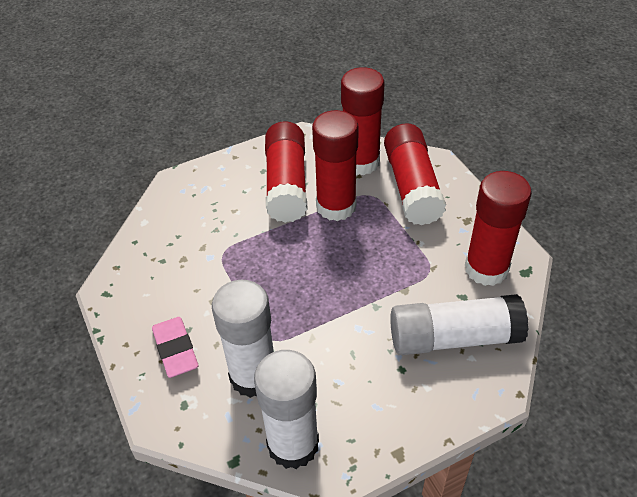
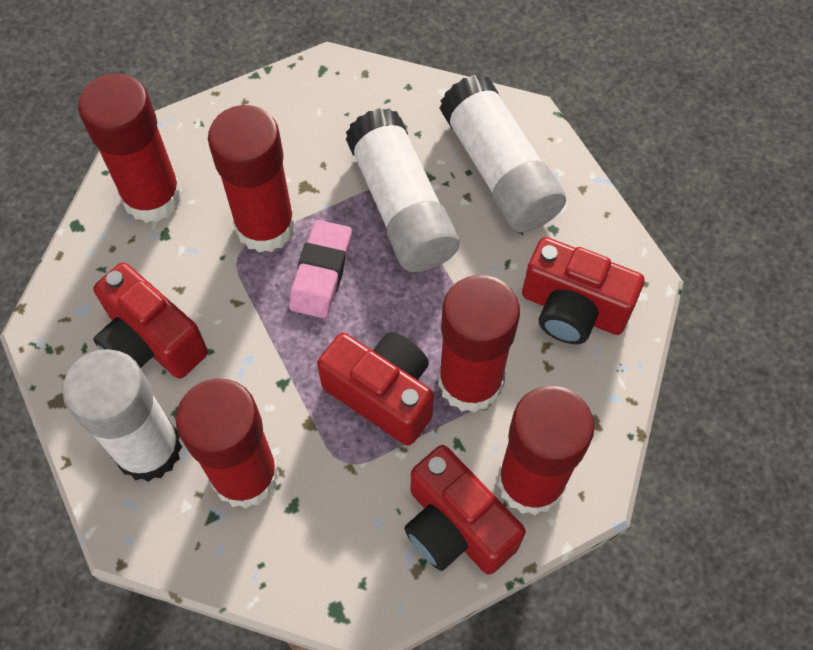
red camera: 0 -> 4

